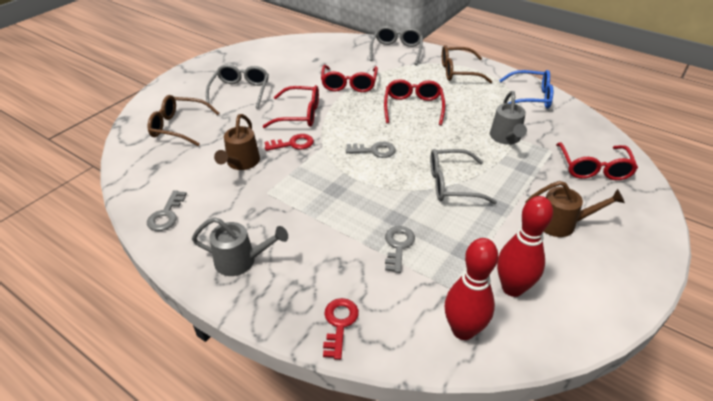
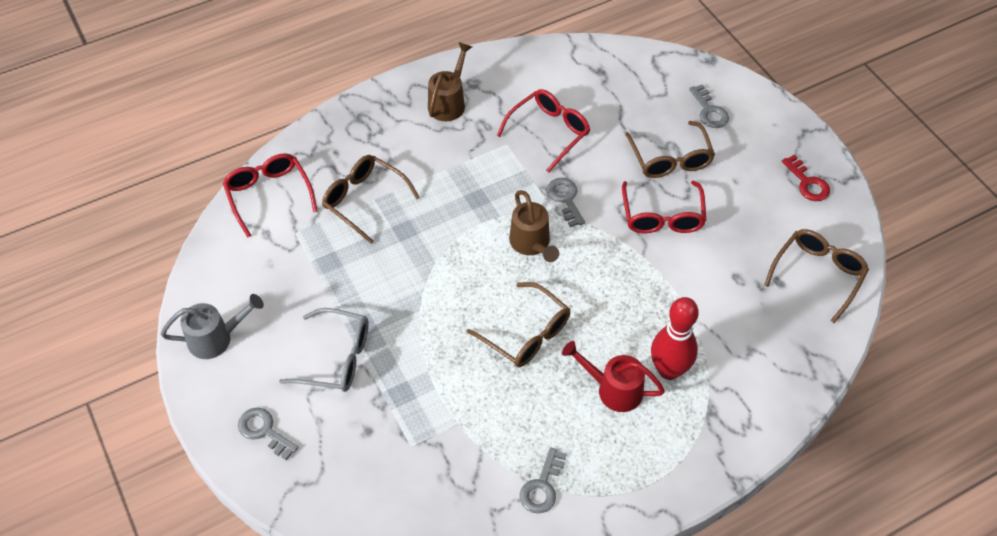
blue glasses: 1 -> 0
brown glasses: 2 -> 4
grey glasses: 3 -> 1
grey key: 3 -> 4
grey watering can: 2 -> 1
red bowling pin: 2 -> 1
red glasses: 4 -> 3
red key: 2 -> 1
red watering can: 0 -> 1

